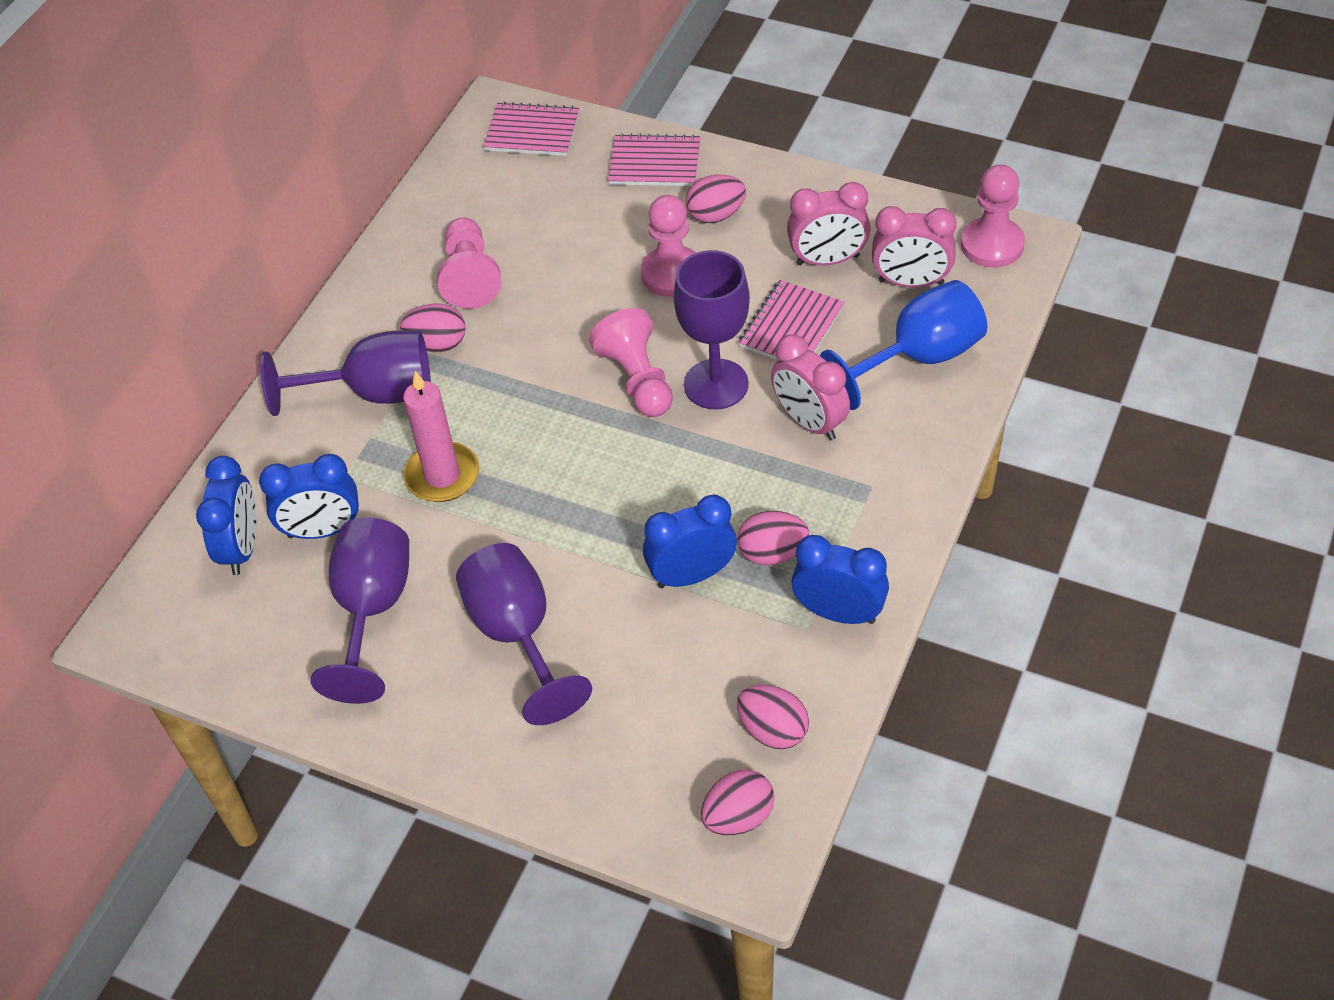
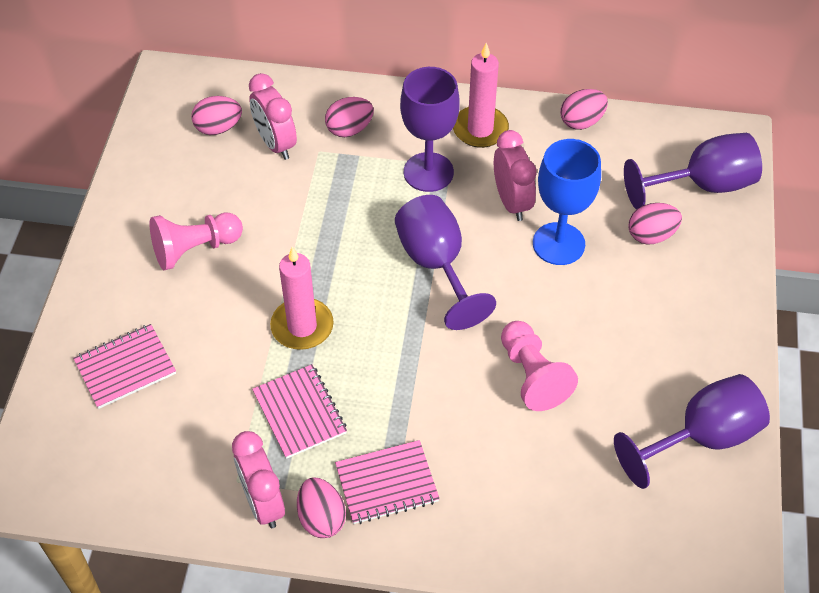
blue clock: 4 -> 0
pink candle: 1 -> 2
pink pawn: 4 -> 2

